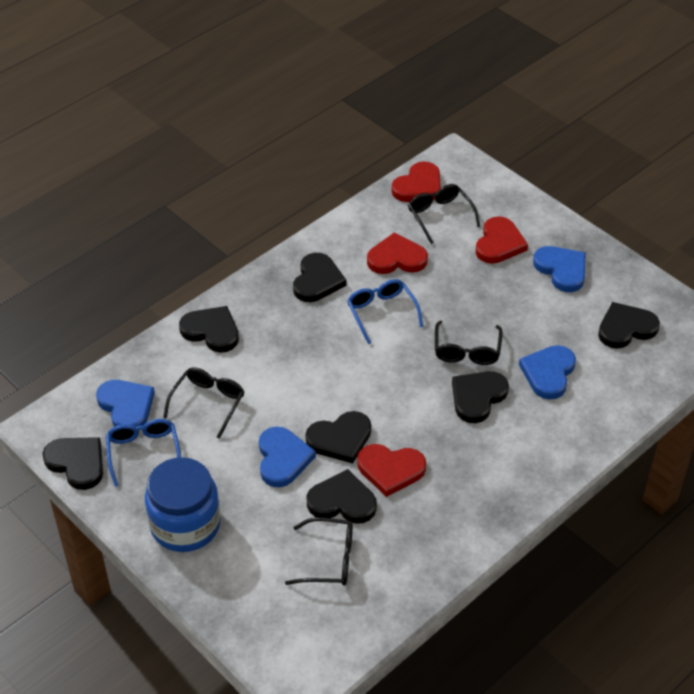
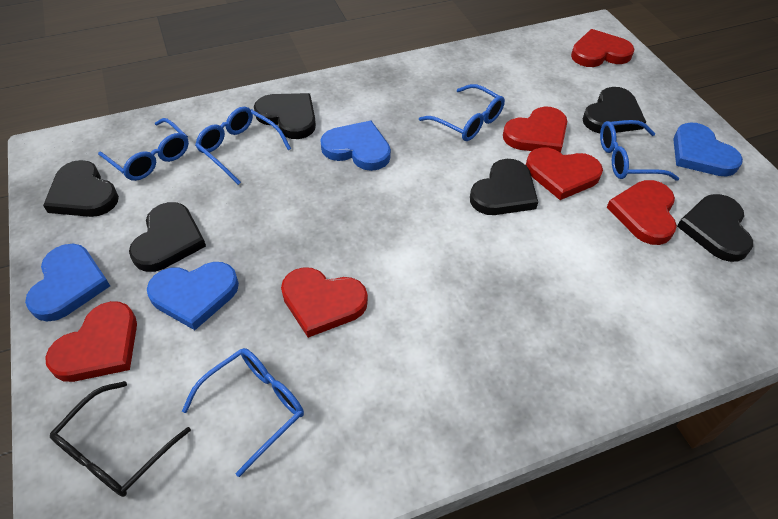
black glasses: 4 -> 1
black heart: 7 -> 6
blue glasses: 2 -> 5
blue jar: 1 -> 0
red heart: 4 -> 6

